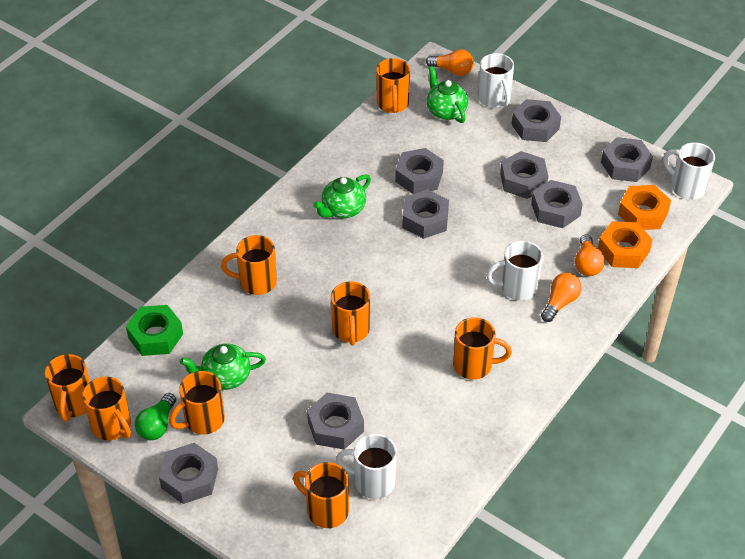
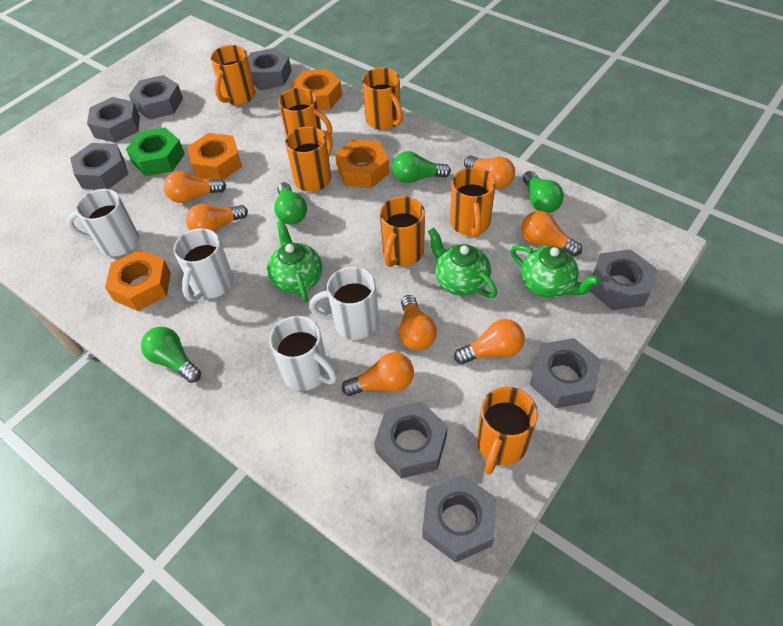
green light bulb: 1 -> 4
orange light bulb: 3 -> 7
orange mug: 8 -> 7
orange nut: 2 -> 4

